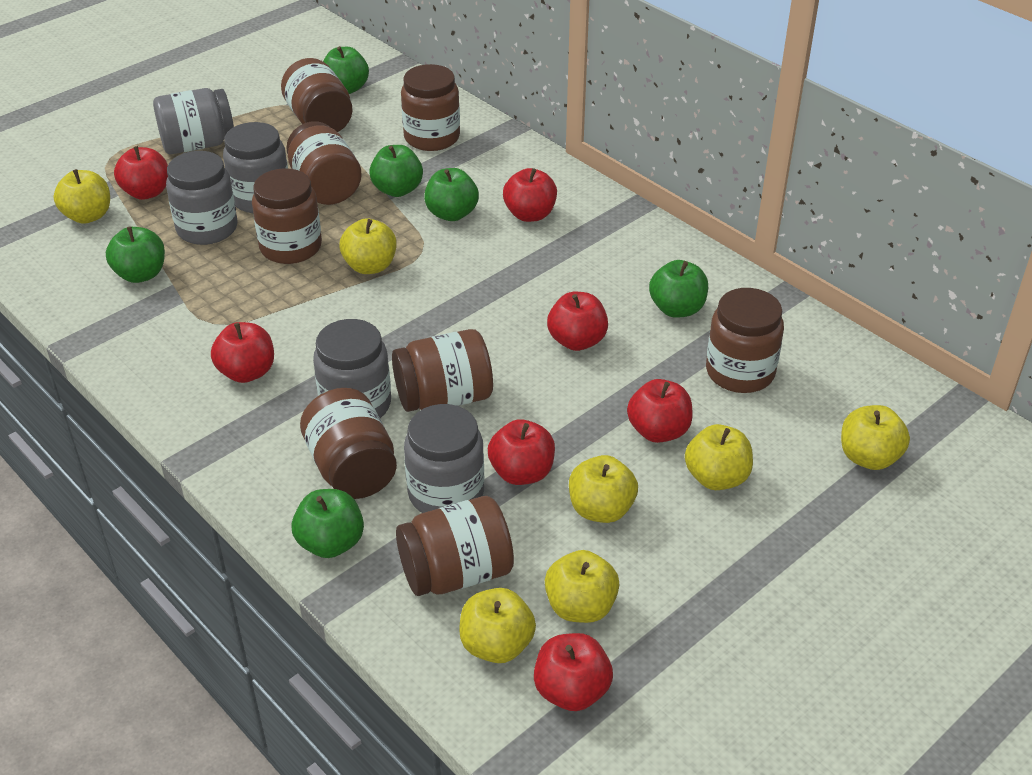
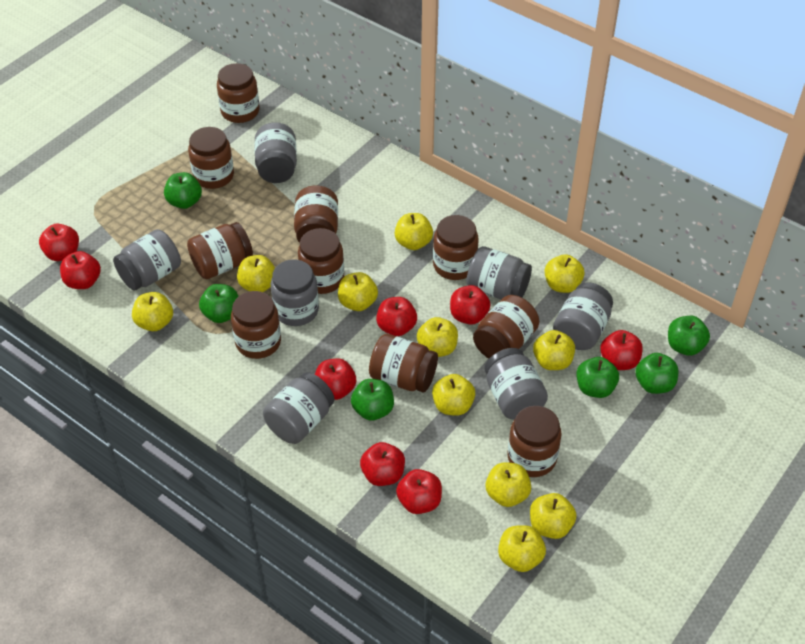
brown jar: 8 -> 10
grey jar: 5 -> 7
red apple: 7 -> 8
yellow apple: 7 -> 11

